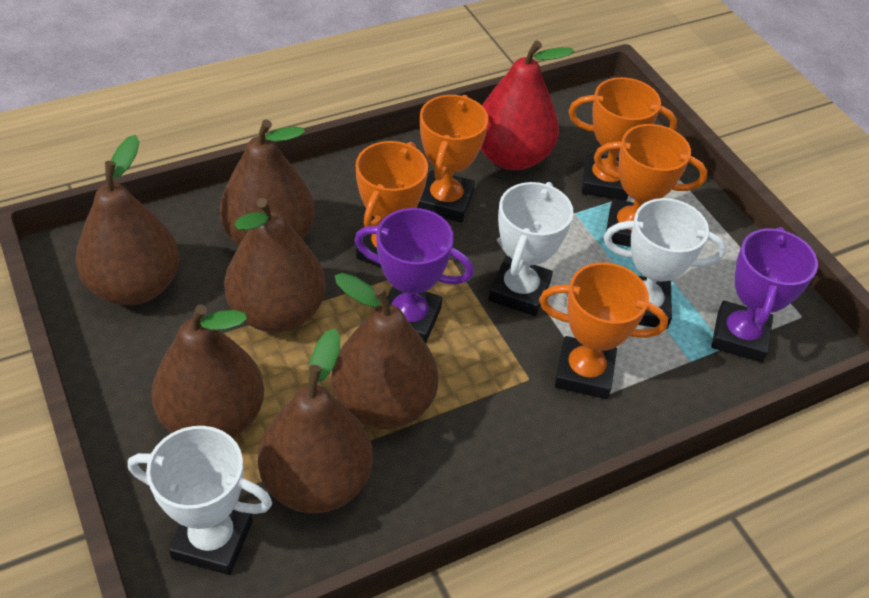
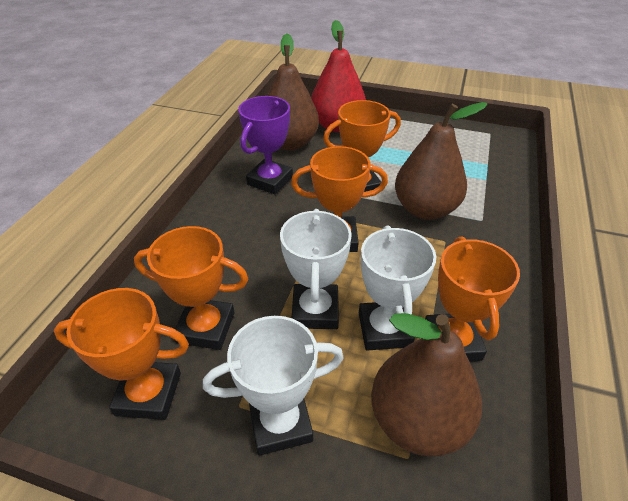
brown pear: 6 -> 3
purple trophy: 2 -> 1

